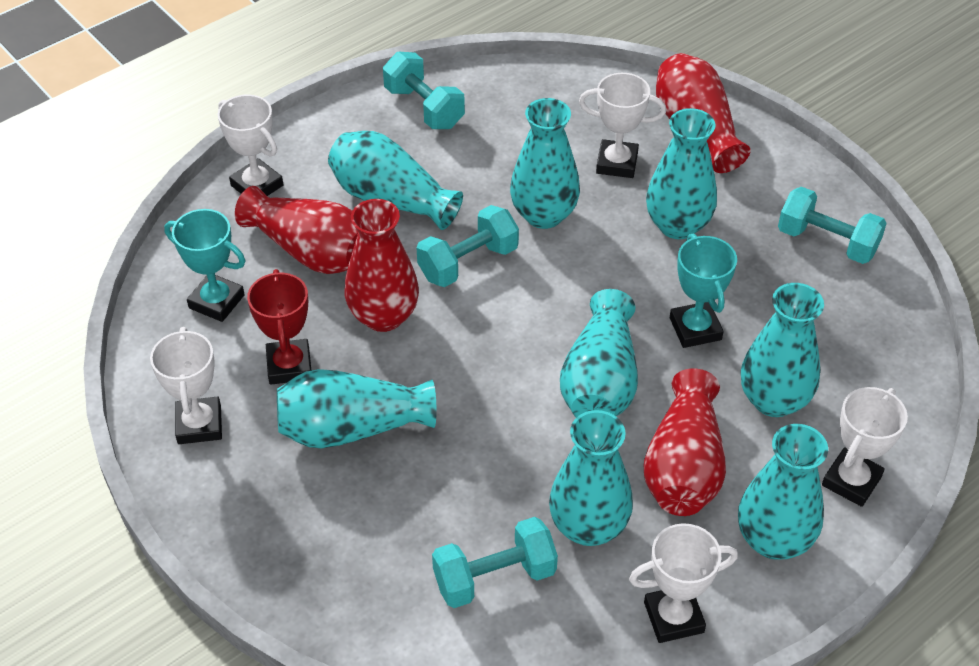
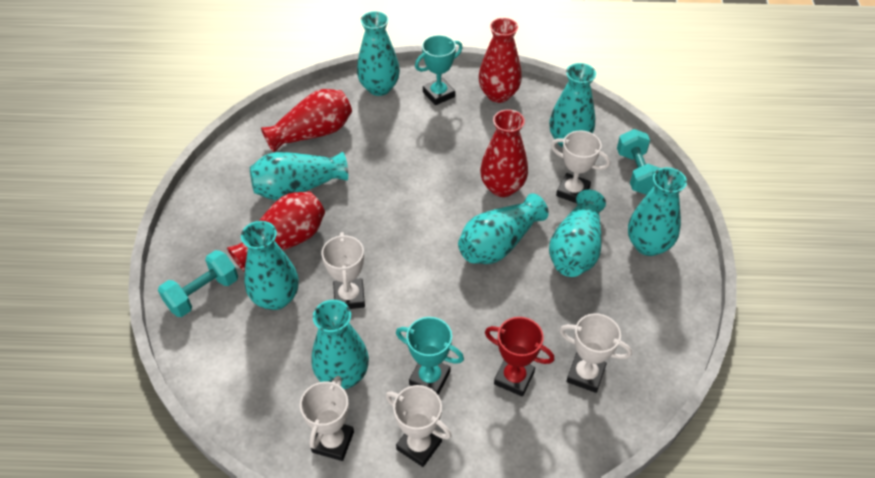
turquoise dumbbell: 4 -> 2

